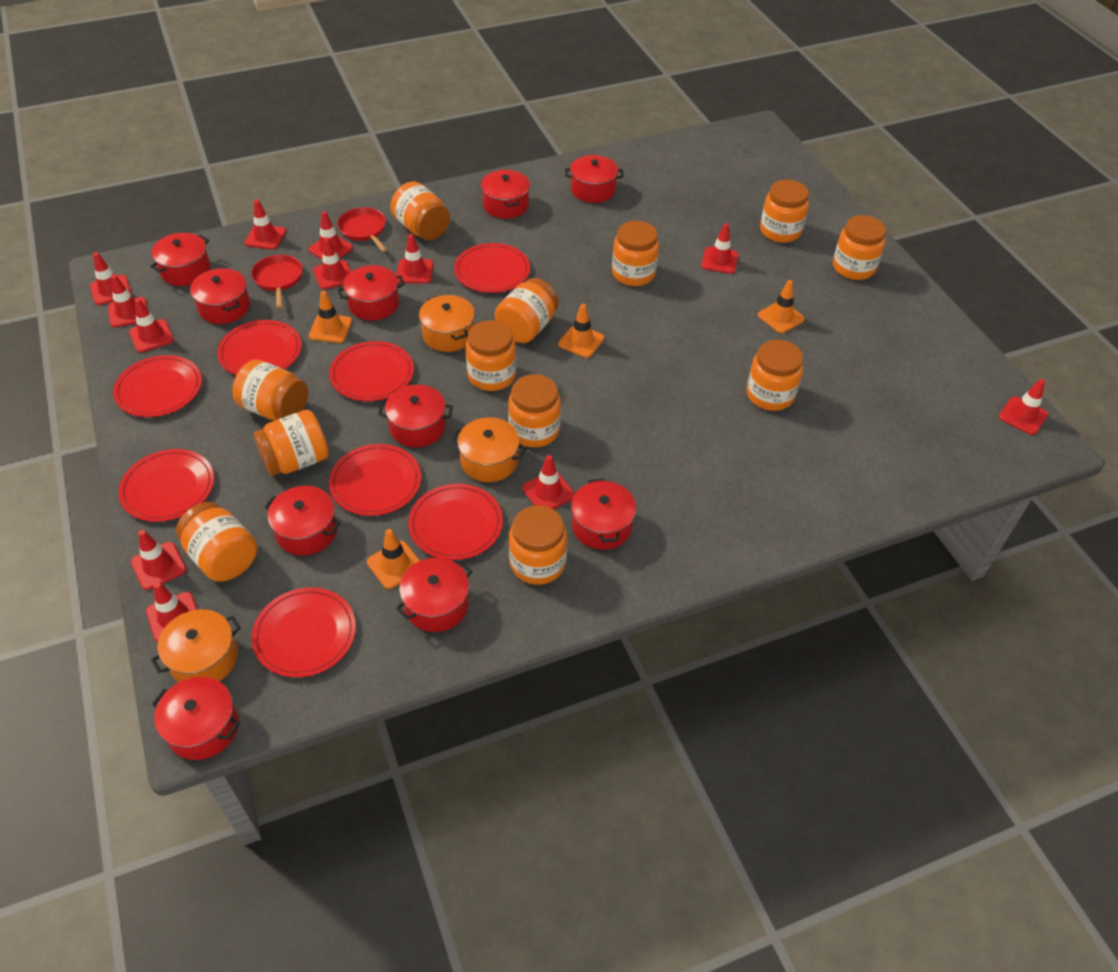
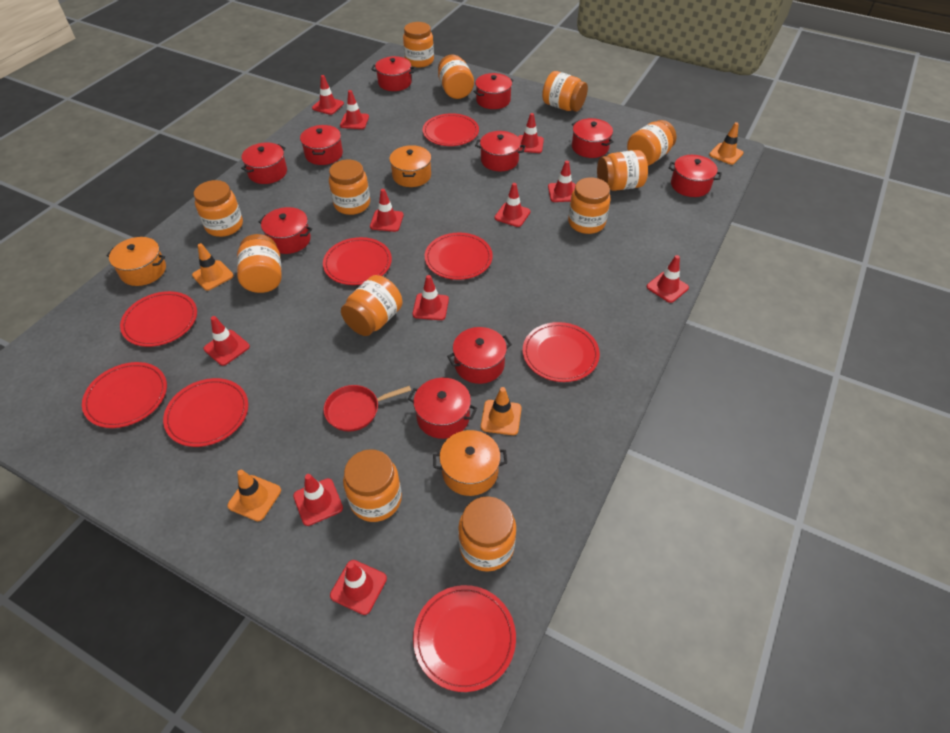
red pan: 2 -> 1
red traffic cone: 12 -> 11

